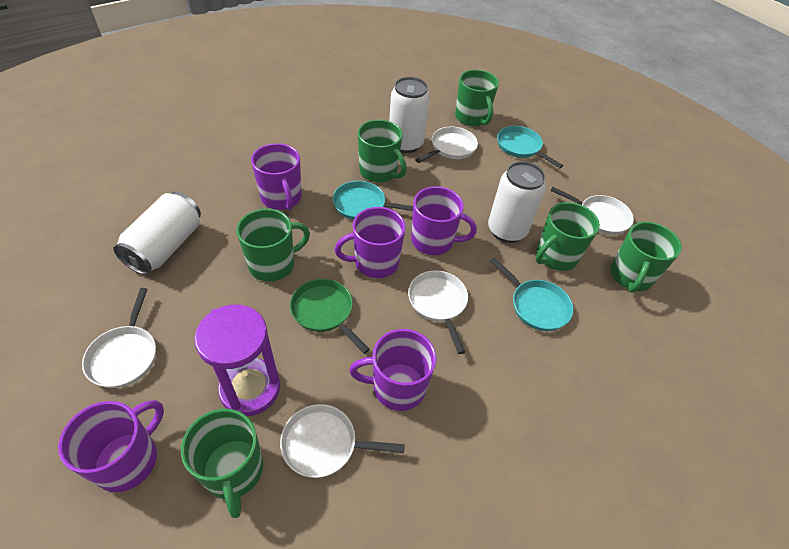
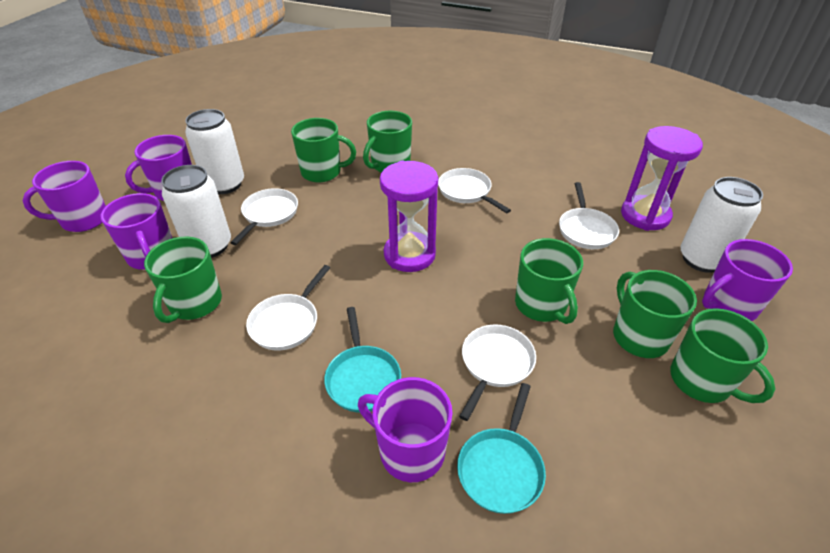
green pan: 1 -> 0
purple hourglass: 1 -> 2
turquoise pan: 3 -> 2

